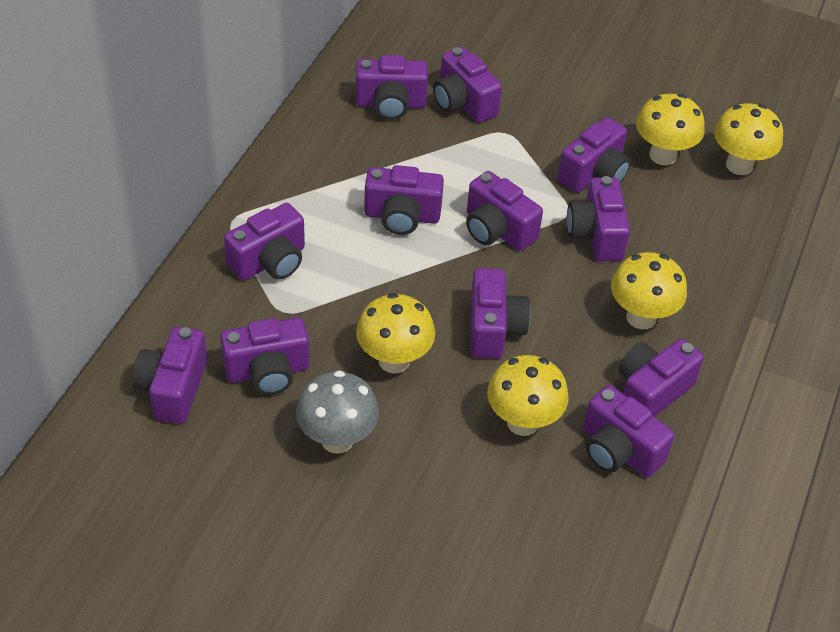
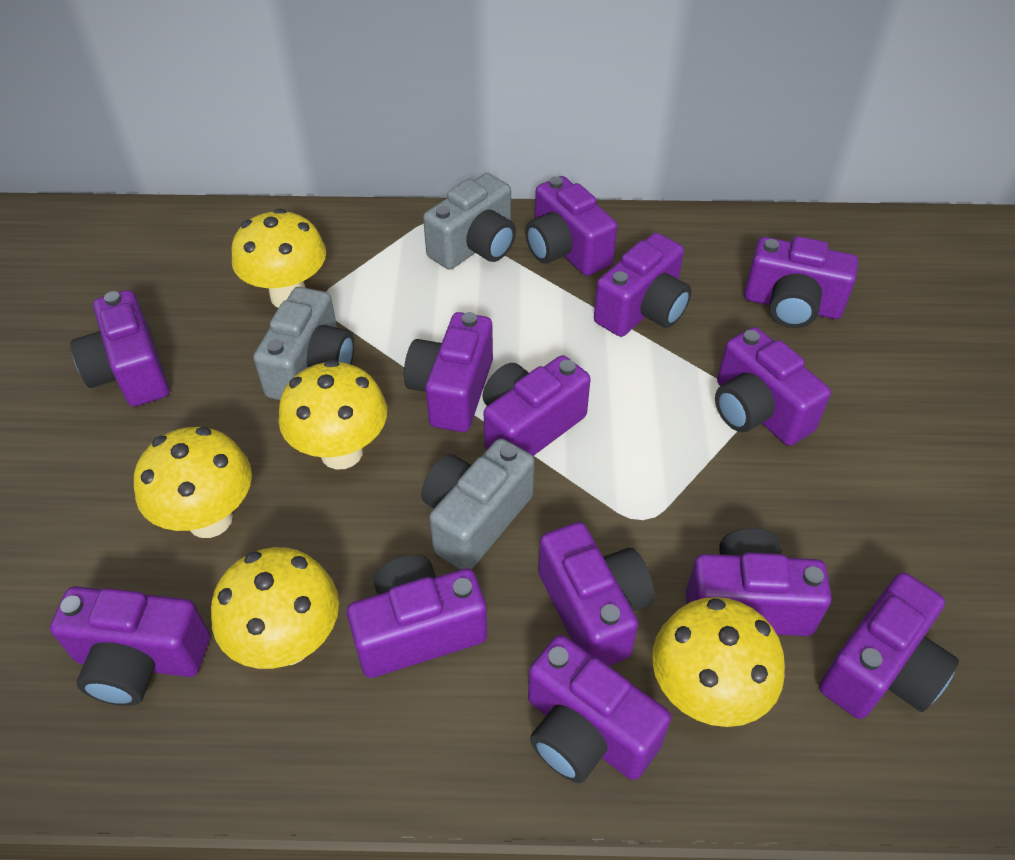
grey camera: 0 -> 3
grey mushroom: 1 -> 0
purple camera: 12 -> 13

